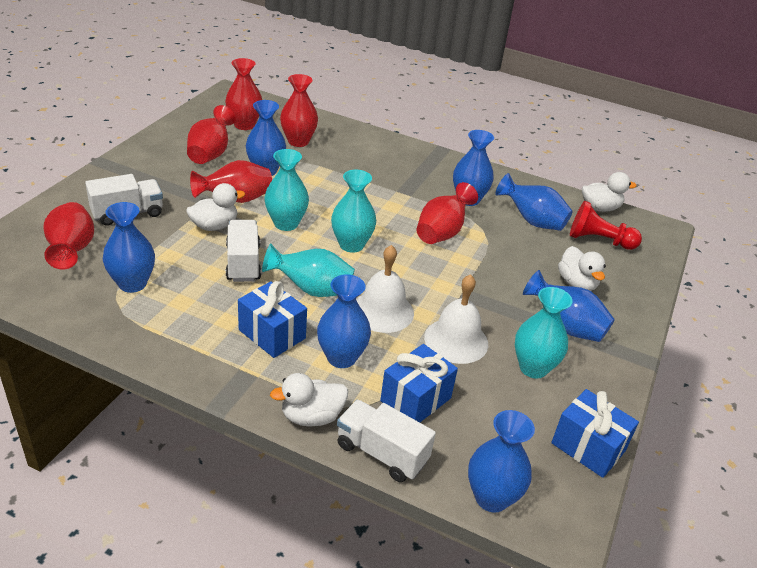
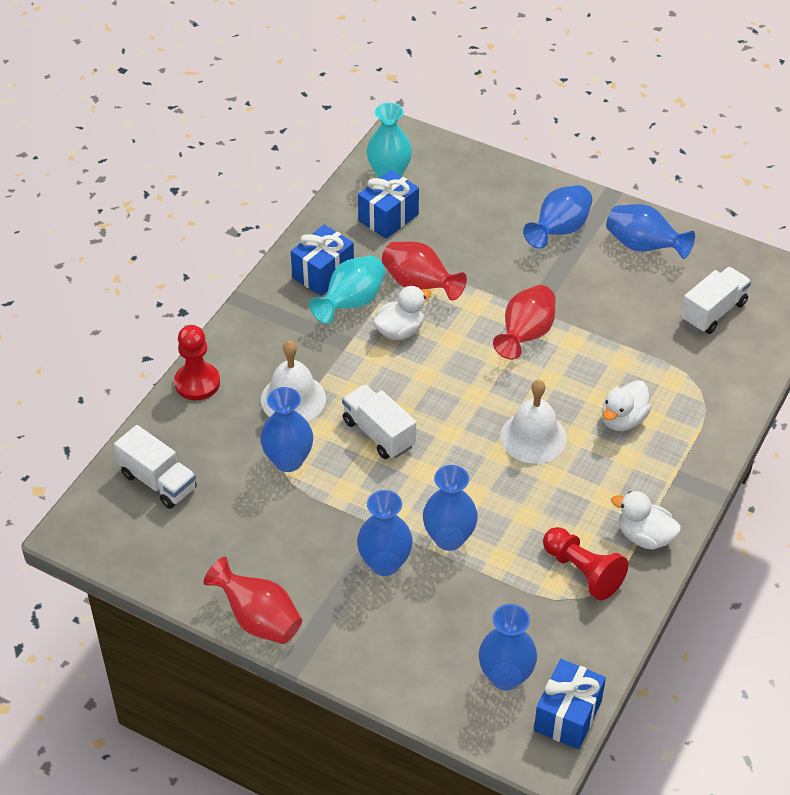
blue vase: 7 -> 6
red pawn: 1 -> 2
red vase: 6 -> 3
turquoise vase: 4 -> 2
white duck: 4 -> 3

